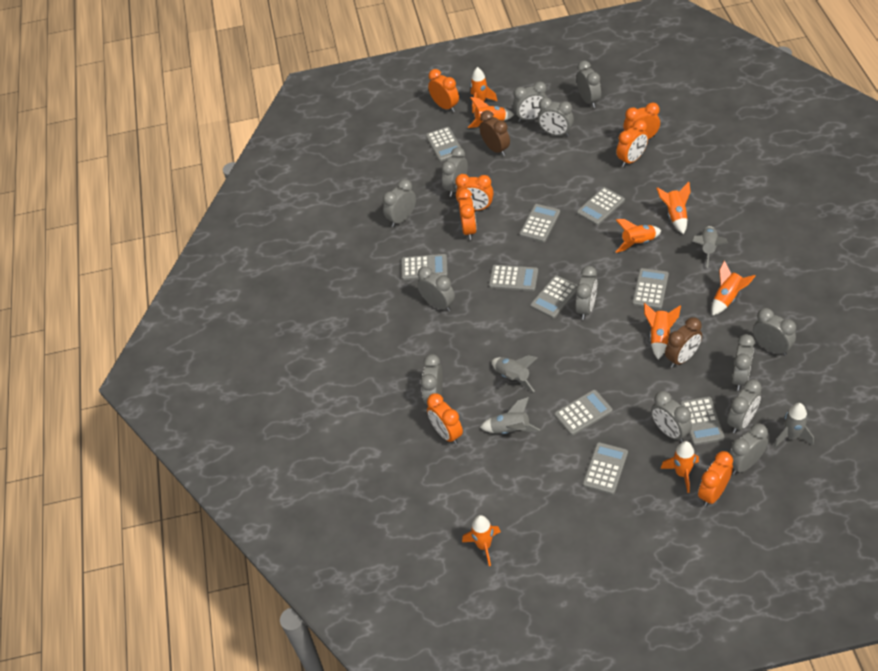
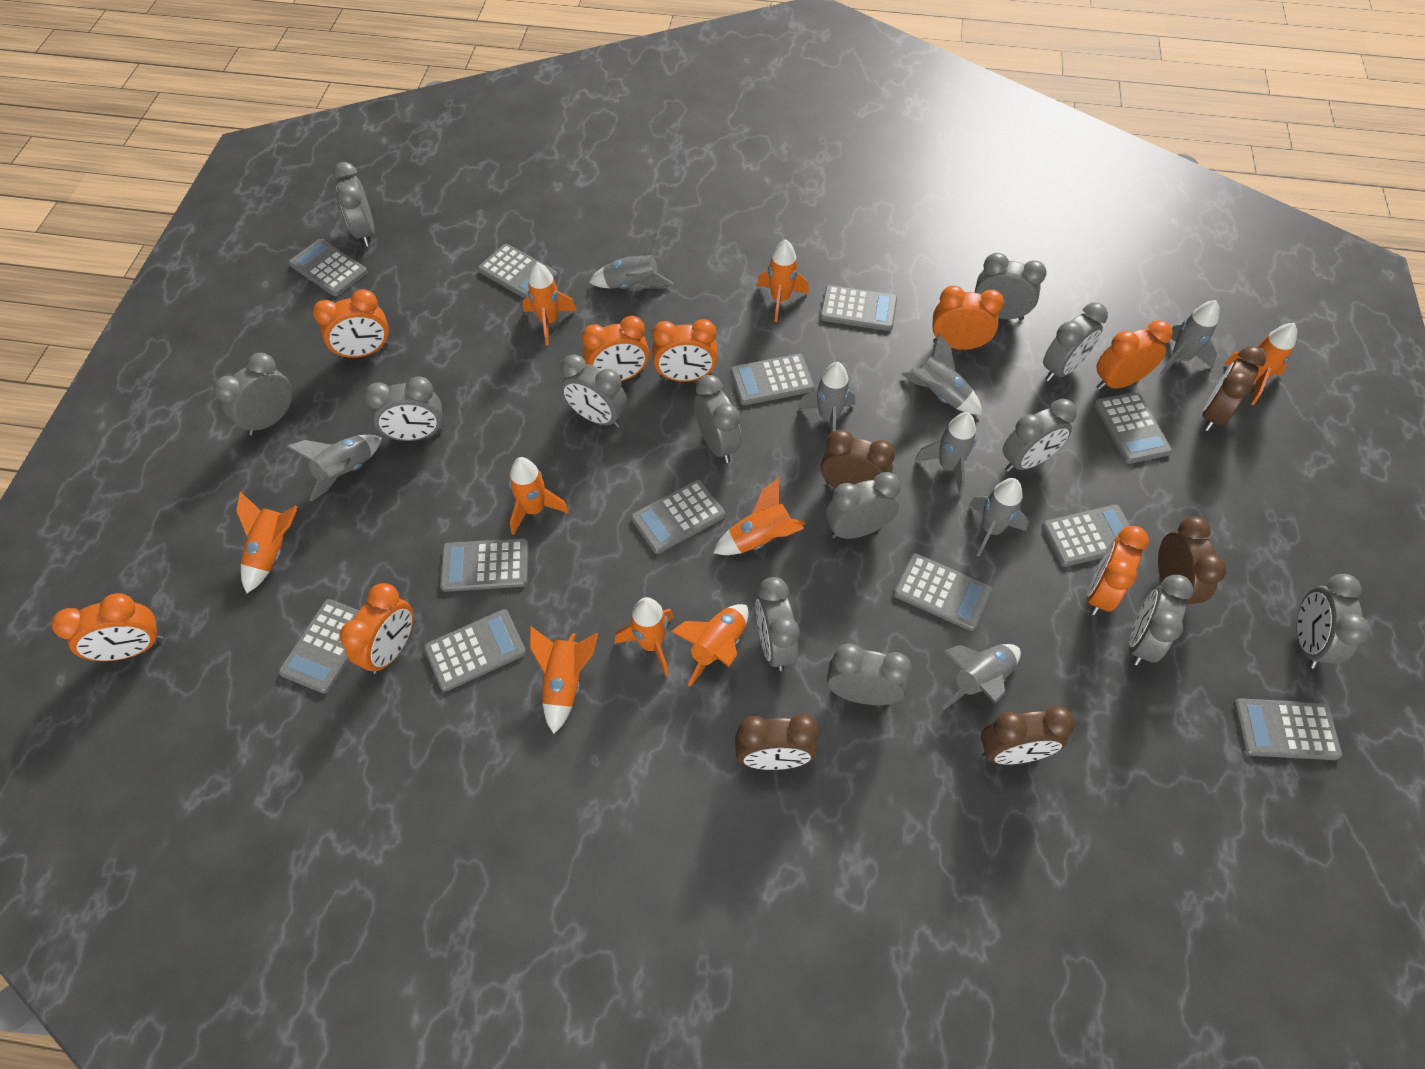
brown clock: 2 -> 5
grey calculator: 10 -> 12
grey rocket: 4 -> 8
orange clock: 7 -> 8
orange rocket: 8 -> 9

